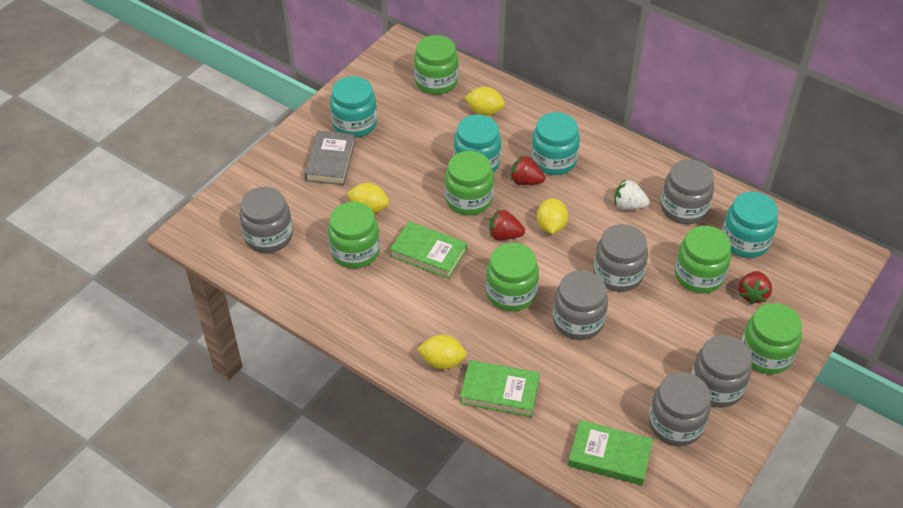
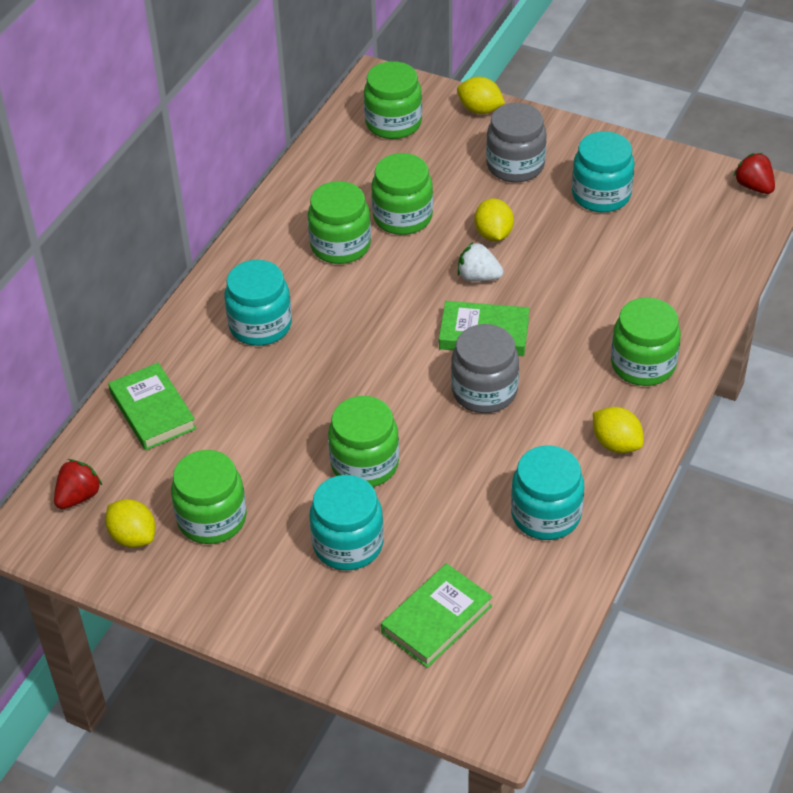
grey book: 1 -> 0
grey jar: 6 -> 2
red strawberry: 3 -> 2

